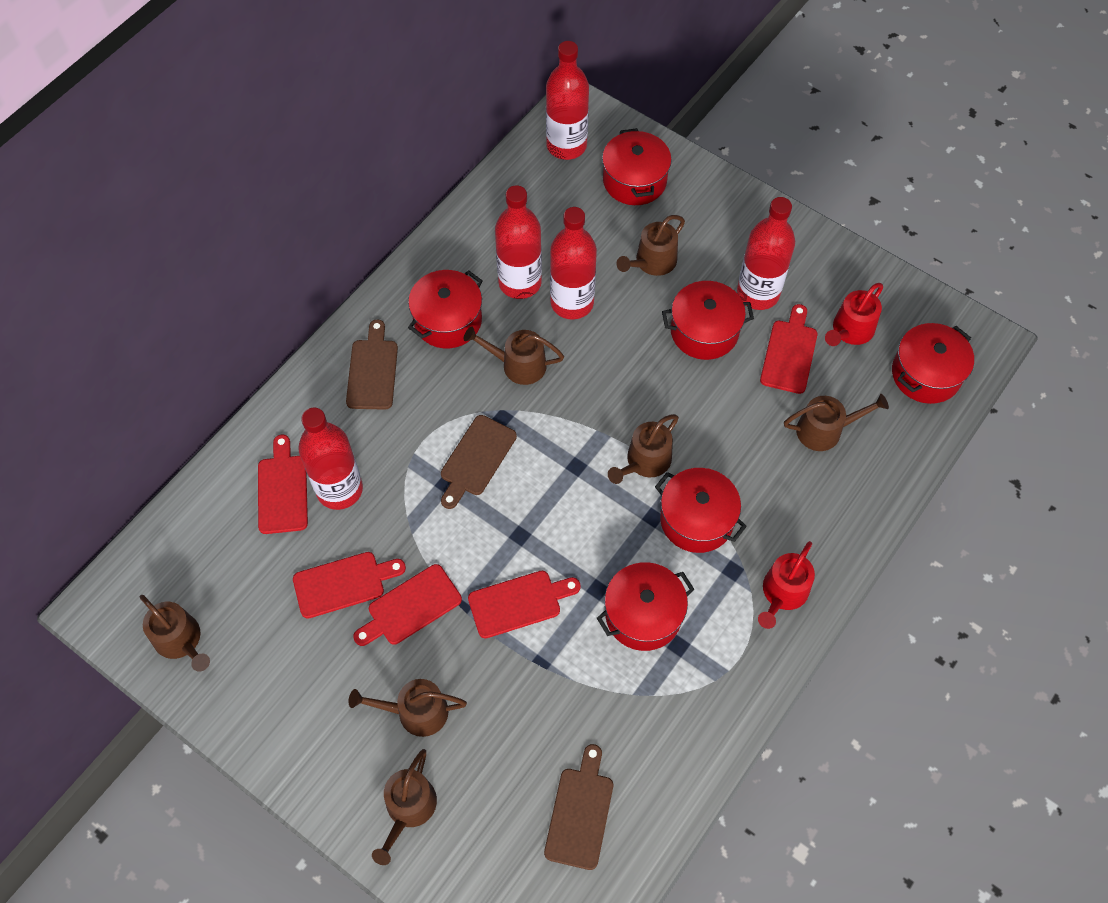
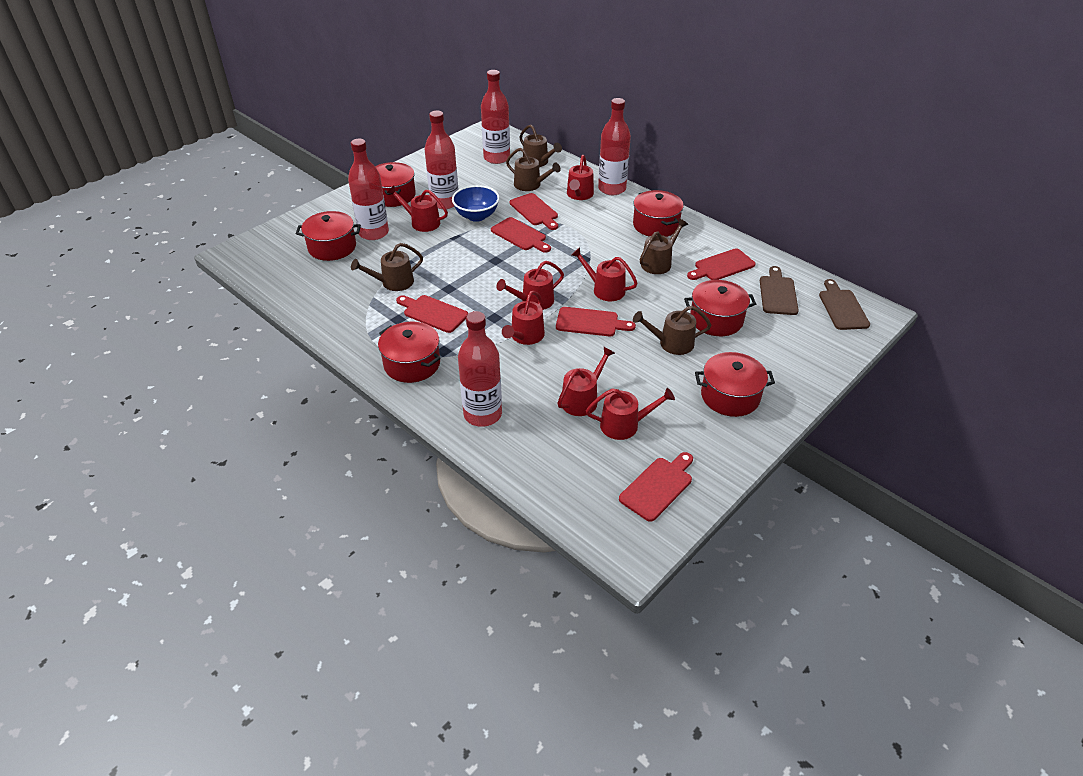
blue bowl: 0 -> 1
brown cutting board: 3 -> 2
brown watering can: 7 -> 5
red cutting board: 5 -> 6
red watering can: 2 -> 7

